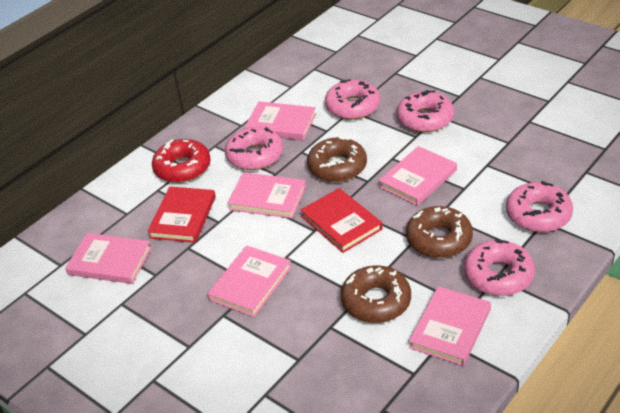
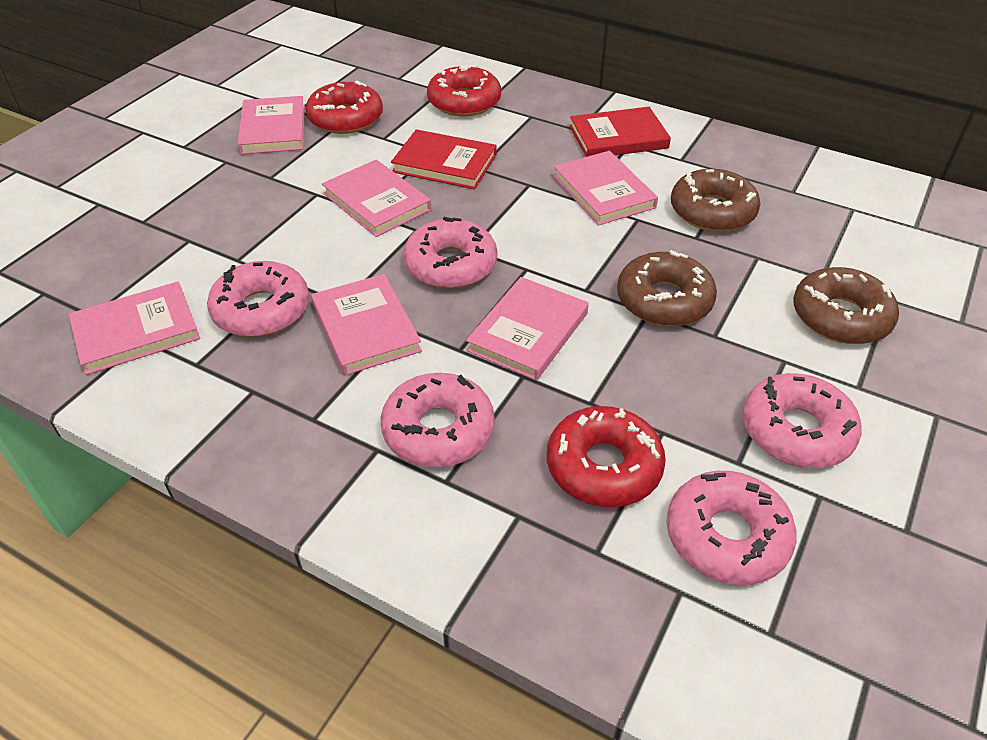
red donut: 1 -> 3

